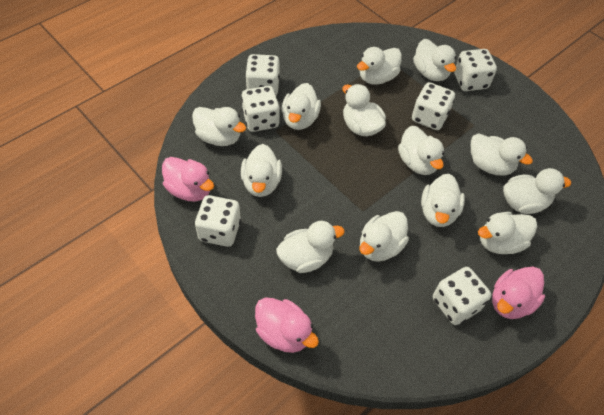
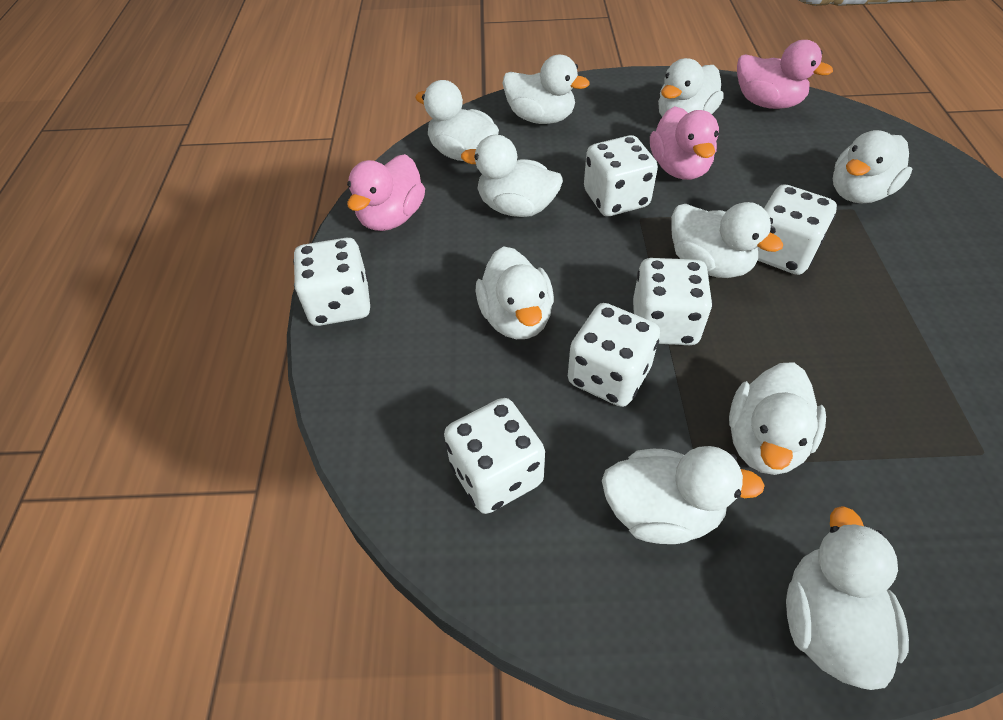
white duck: 13 -> 10

